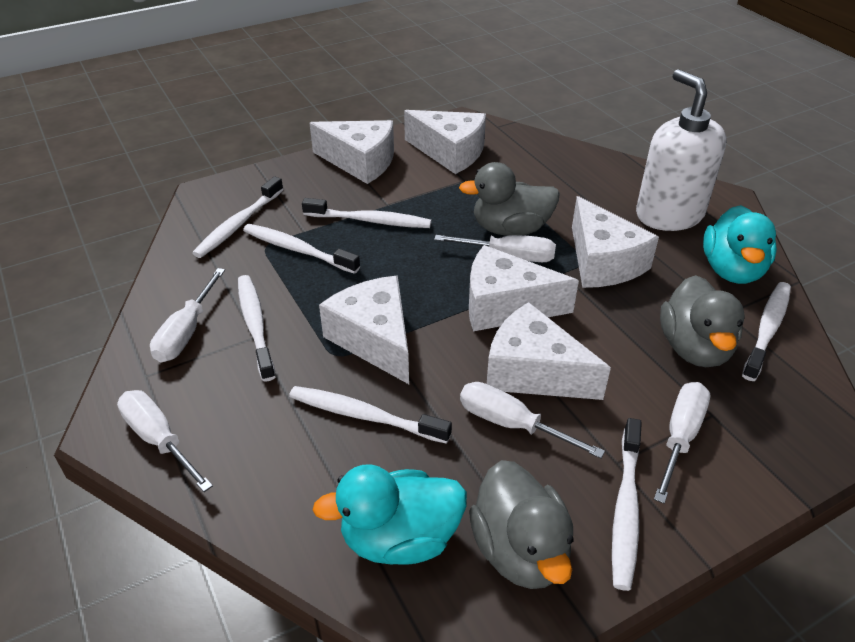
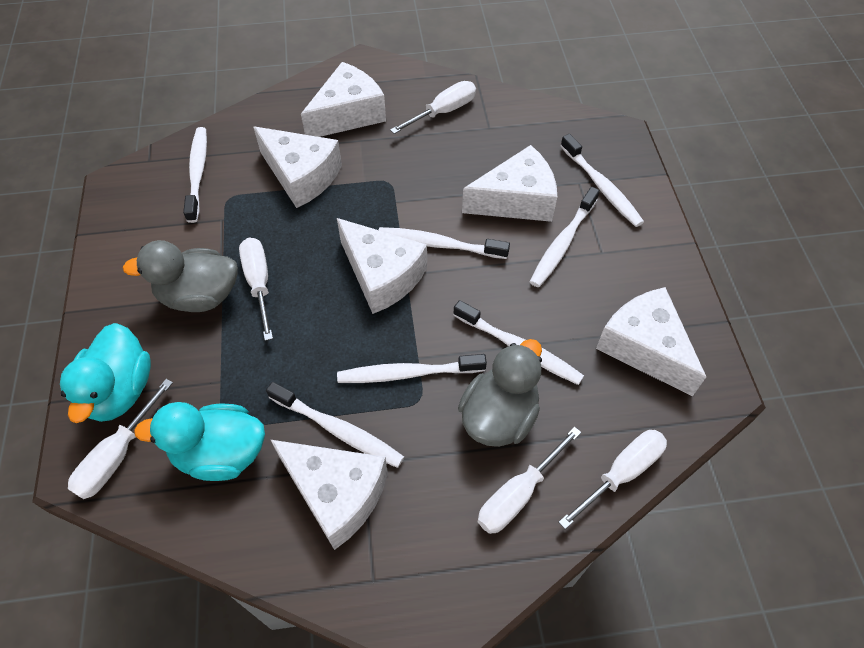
grey duck: 3 -> 2
white soap dispenser: 1 -> 0

